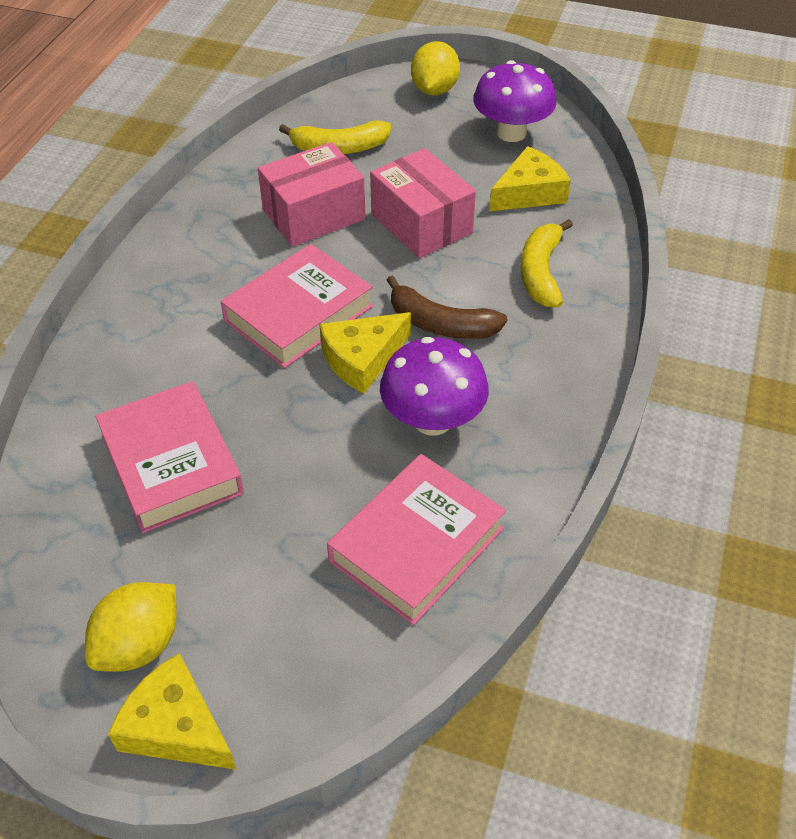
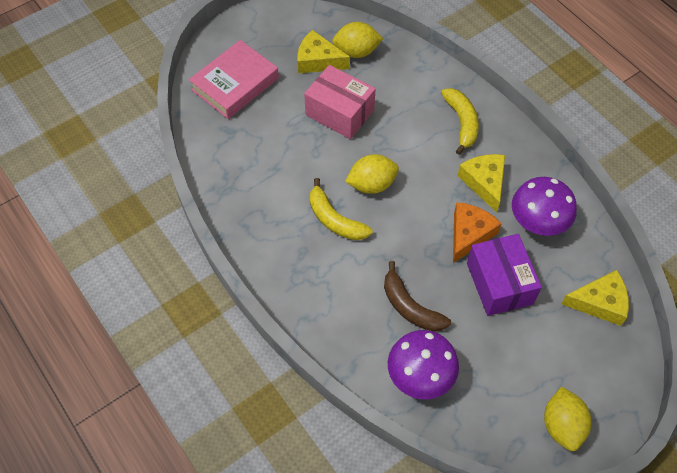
orange cheese: 0 -> 1
pink book: 3 -> 1
pink box: 2 -> 1
purple box: 0 -> 1
yellow lemon: 2 -> 3

